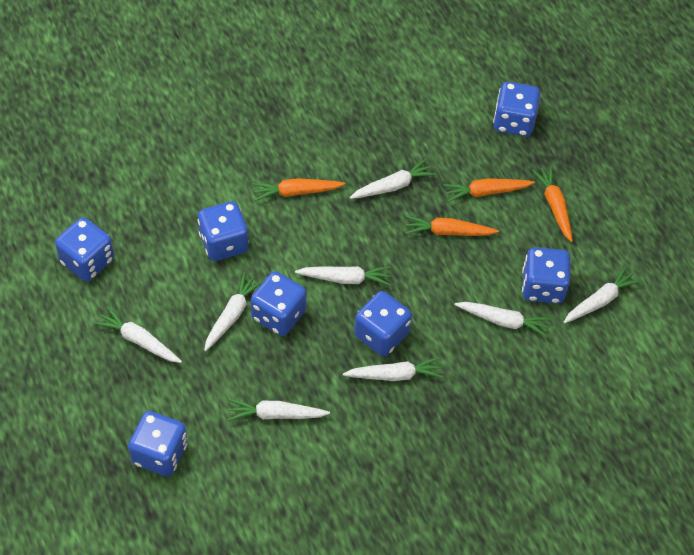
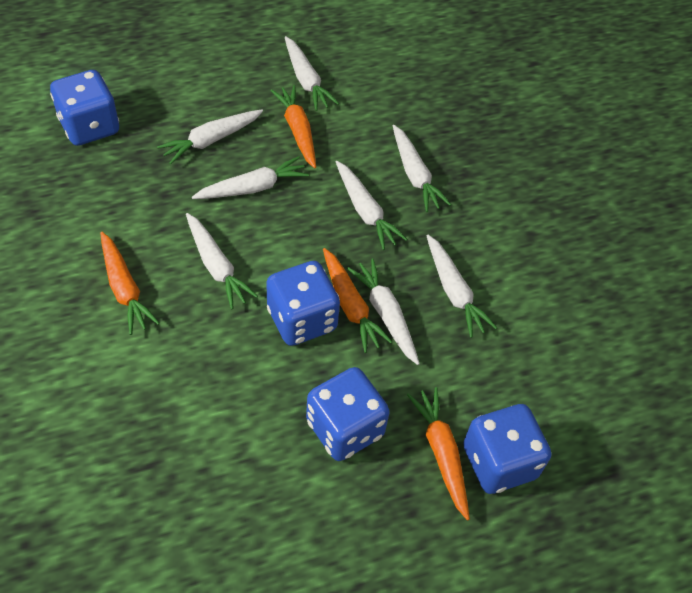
blue dice: 7 -> 4

